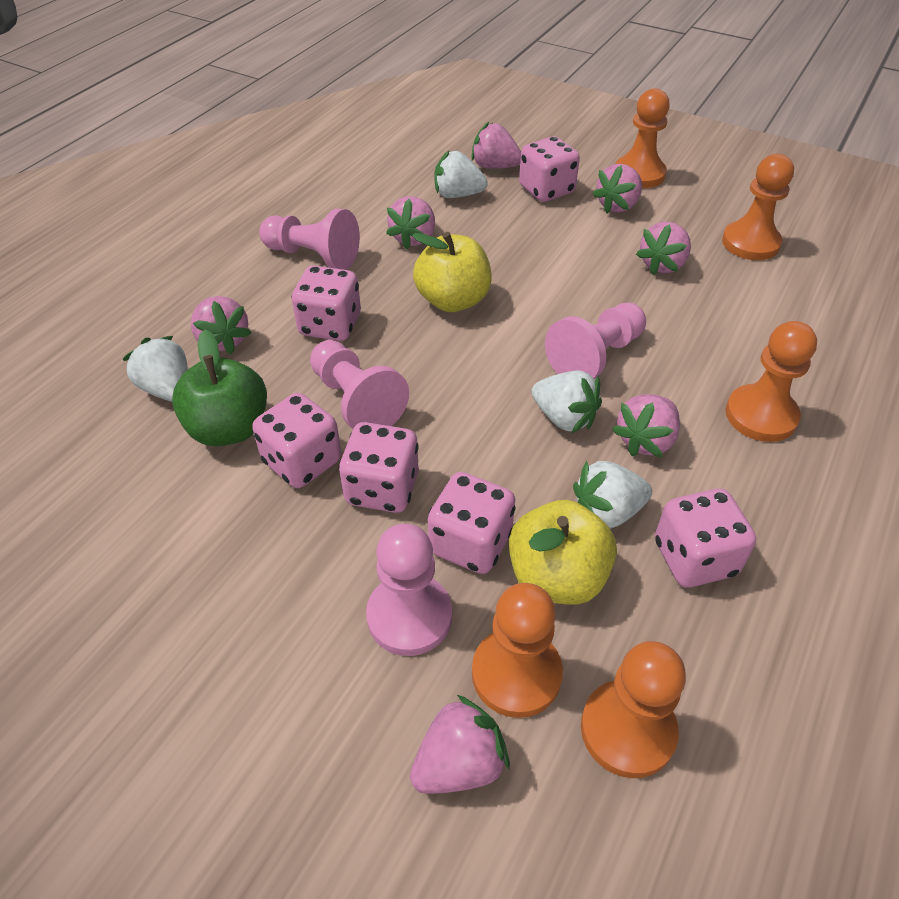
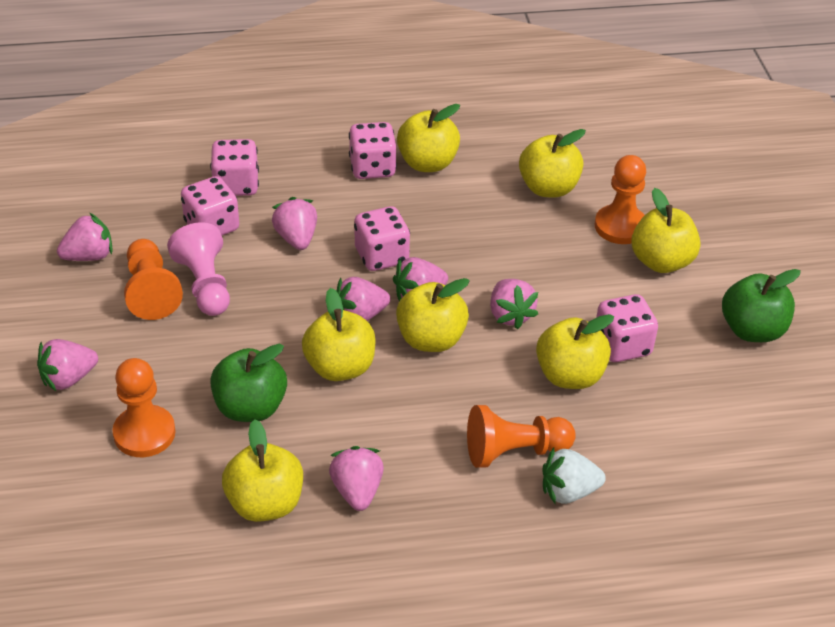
green apple: 1 -> 2
orange pawn: 5 -> 4
pink dice: 6 -> 5
pink pawn: 4 -> 1
white strawberry: 4 -> 1
yellow apple: 2 -> 7

